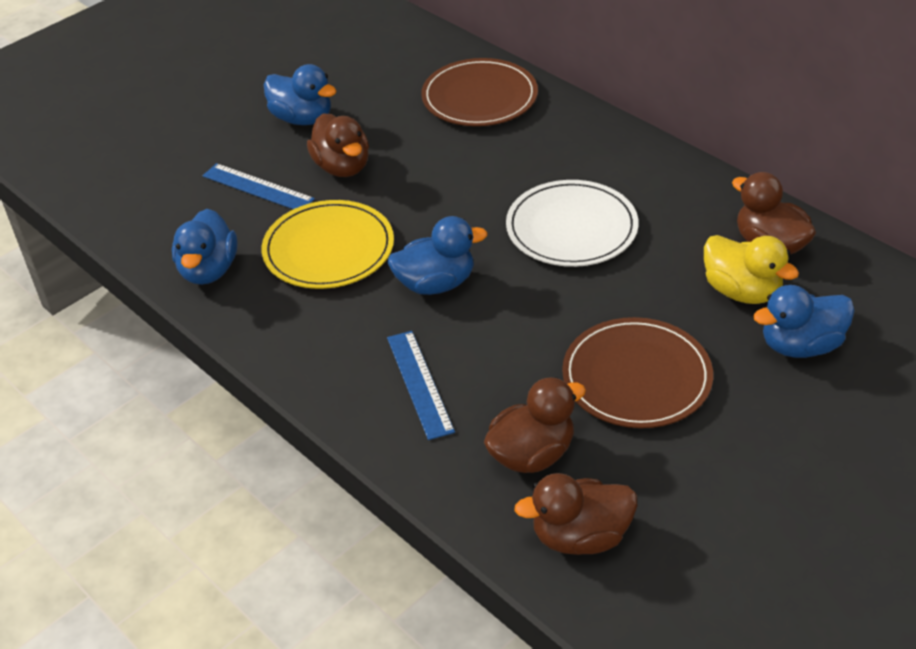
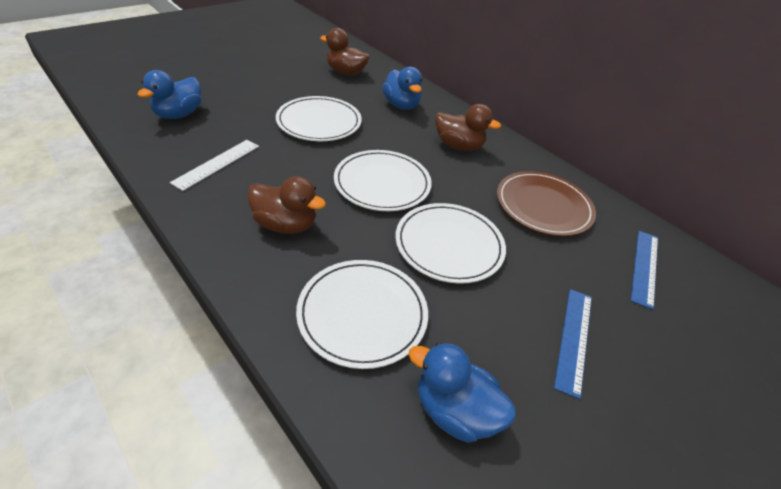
blue duck: 4 -> 3
brown duck: 4 -> 3
brown plate: 2 -> 1
white plate: 1 -> 4
white ruler: 0 -> 1
yellow duck: 1 -> 0
yellow plate: 1 -> 0

